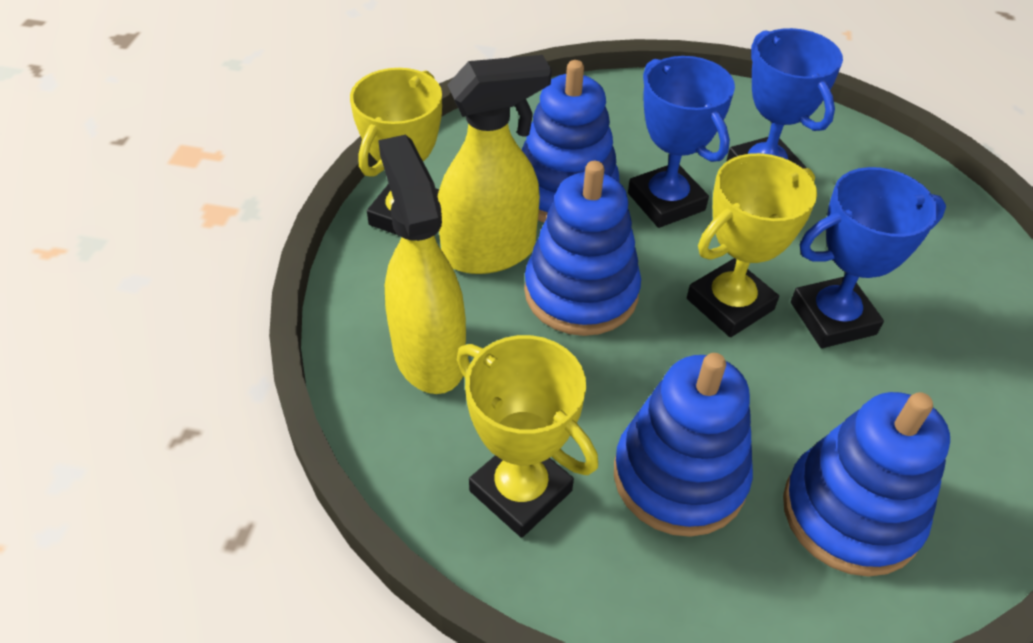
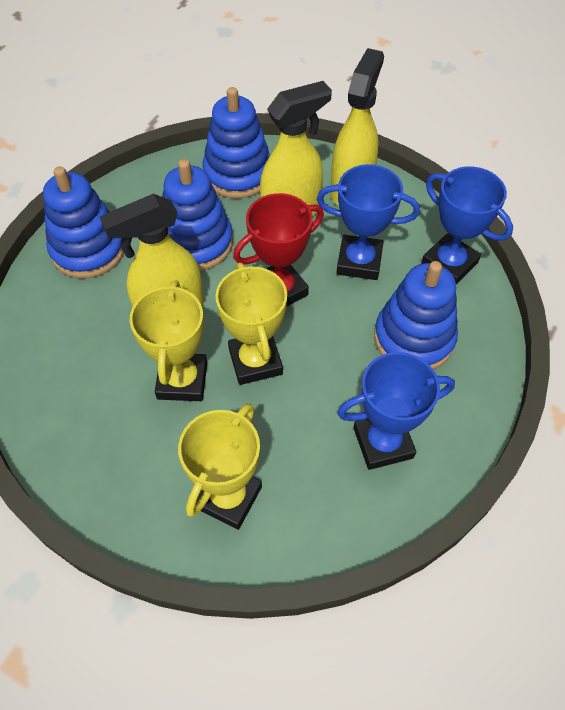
red trophy: 0 -> 1
yellow spray bottle: 2 -> 3

